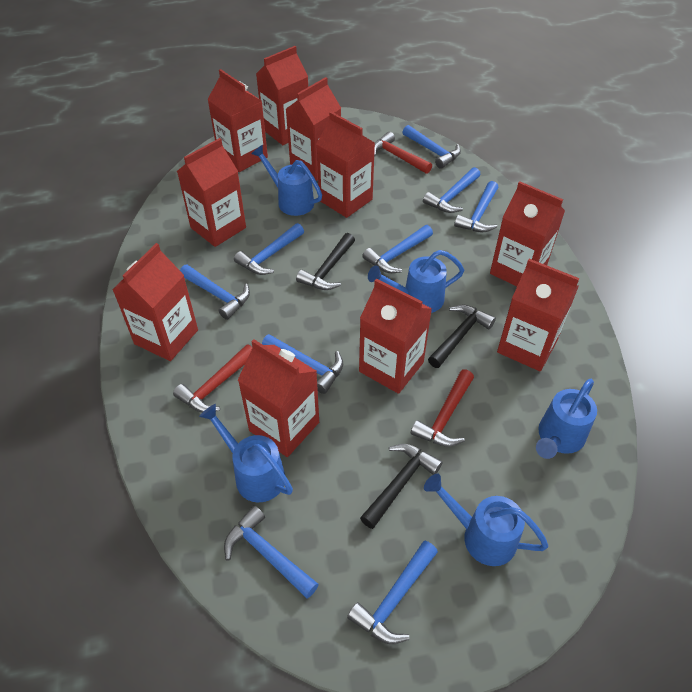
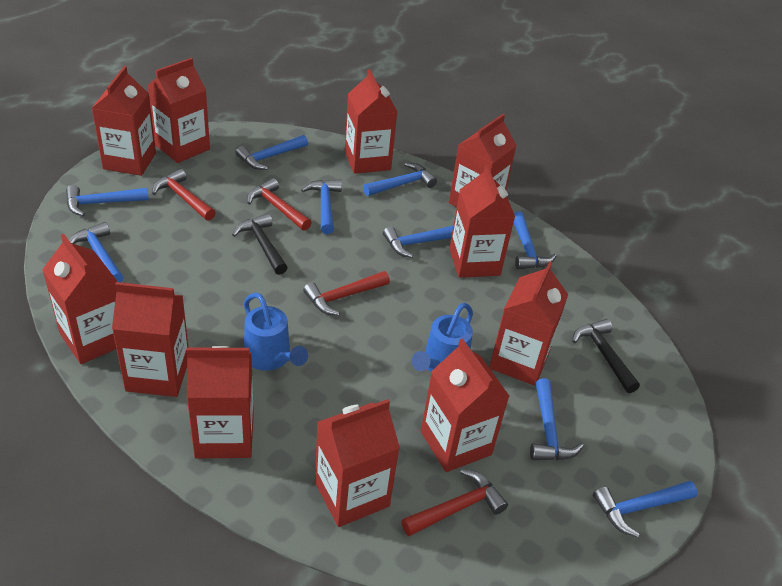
black hammer: 3 -> 2
blue watering can: 5 -> 2
red carton: 10 -> 11
red hammer: 3 -> 4

